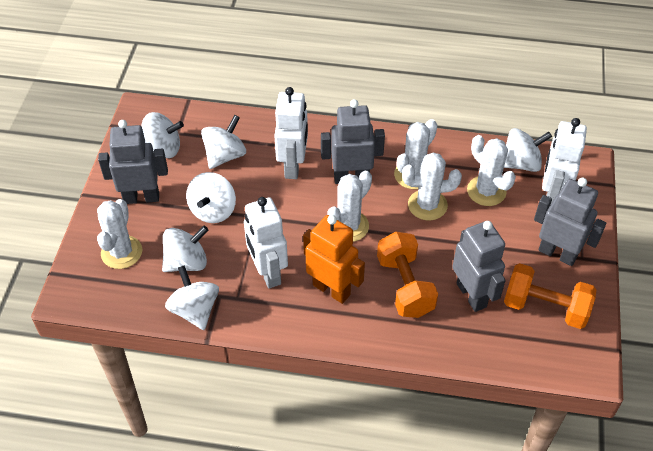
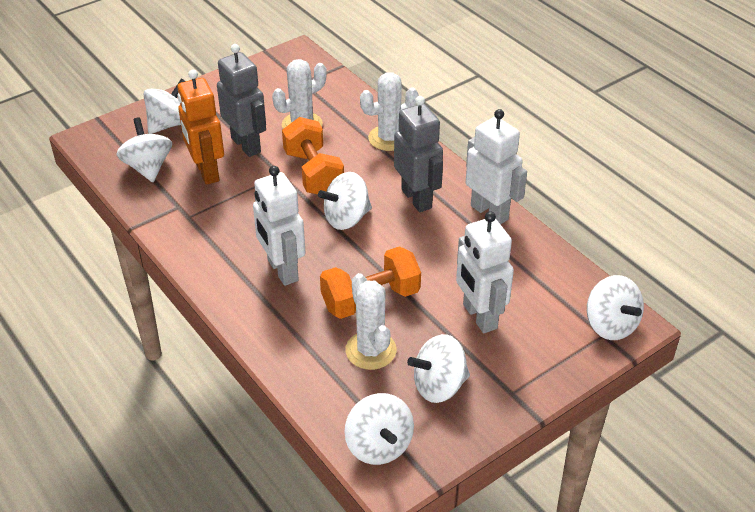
grey robot: 4 -> 2
white cactus: 5 -> 3

